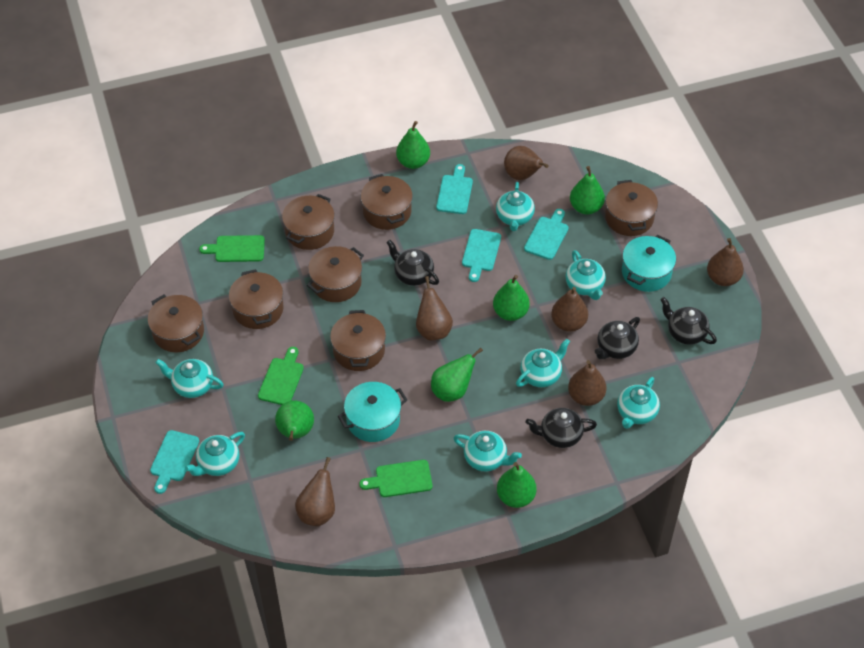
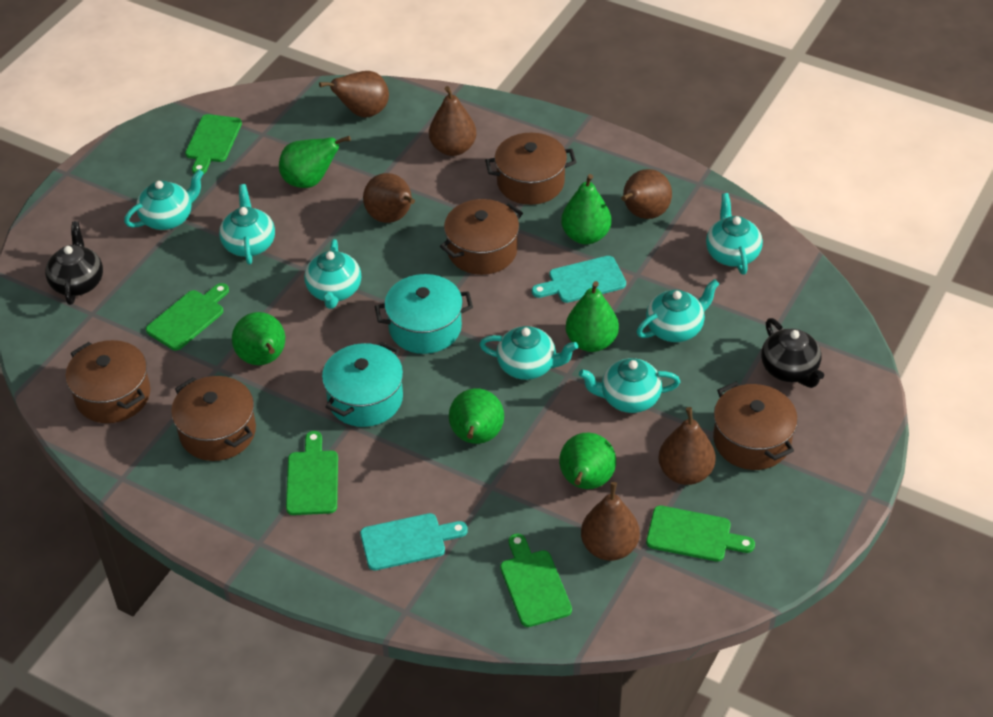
black teapot: 4 -> 2
brown pot: 7 -> 5
green cutting board: 3 -> 5
turquoise cutting board: 4 -> 2

